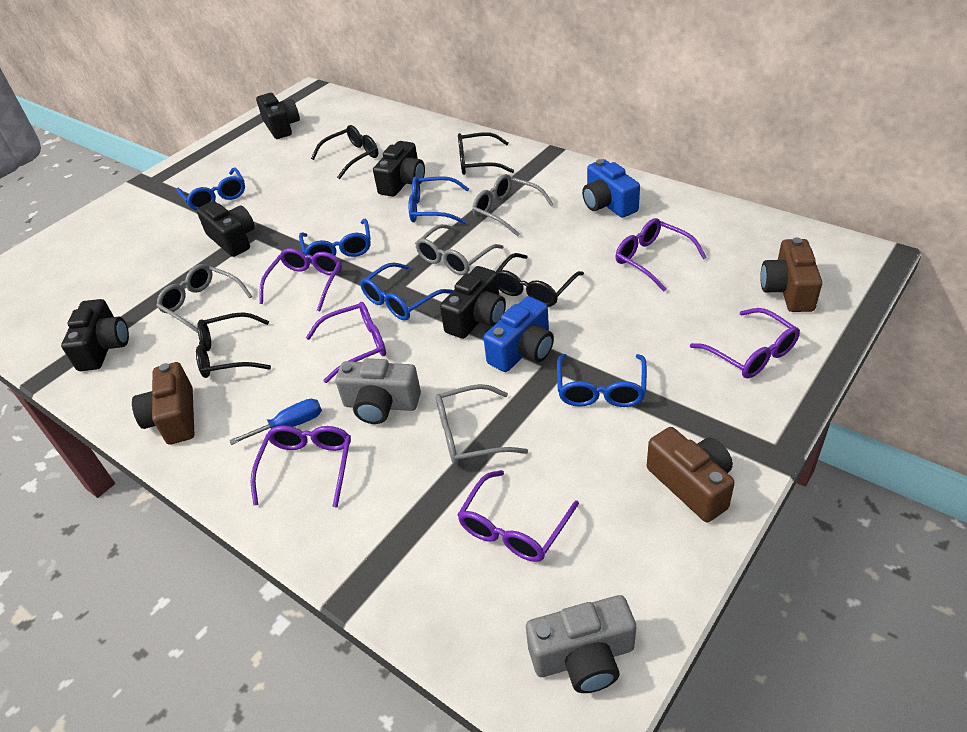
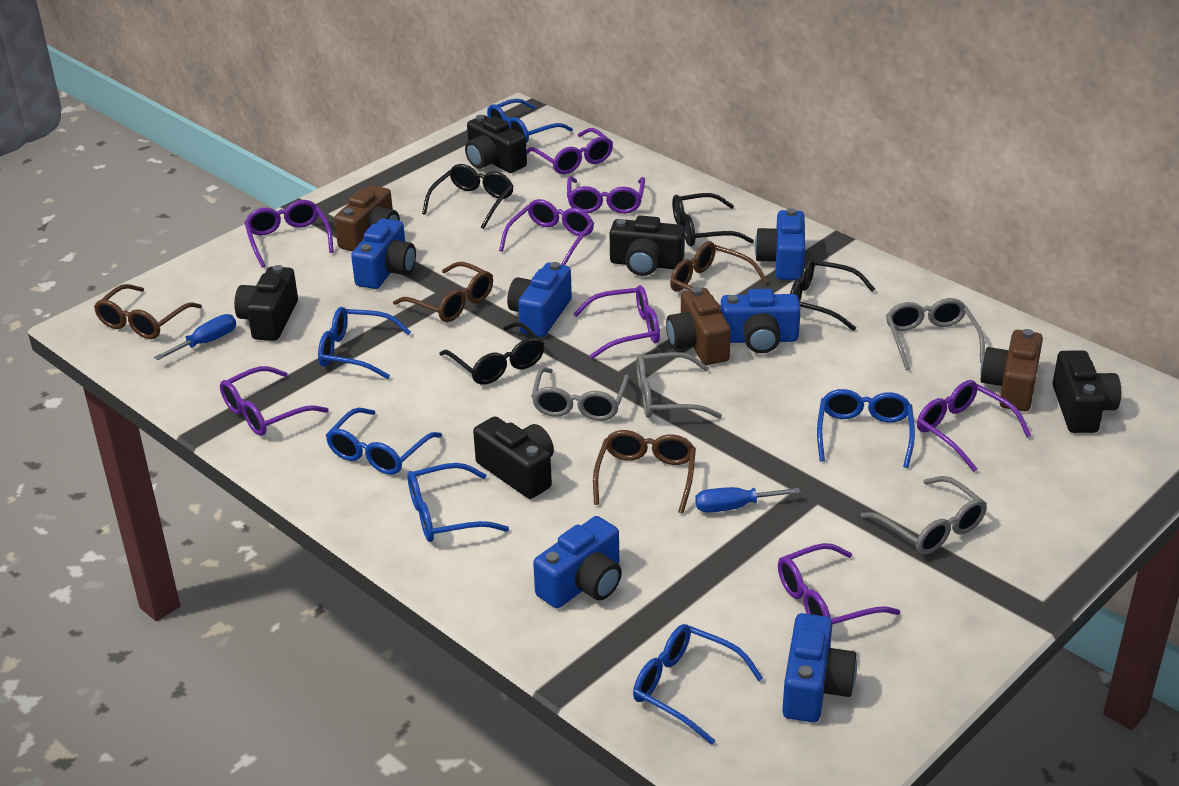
blue camera: 2 -> 6
blue glasses: 5 -> 6
blue screwdriver: 1 -> 2
brown glasses: 0 -> 4
grey camera: 2 -> 0
purple glasses: 6 -> 8

